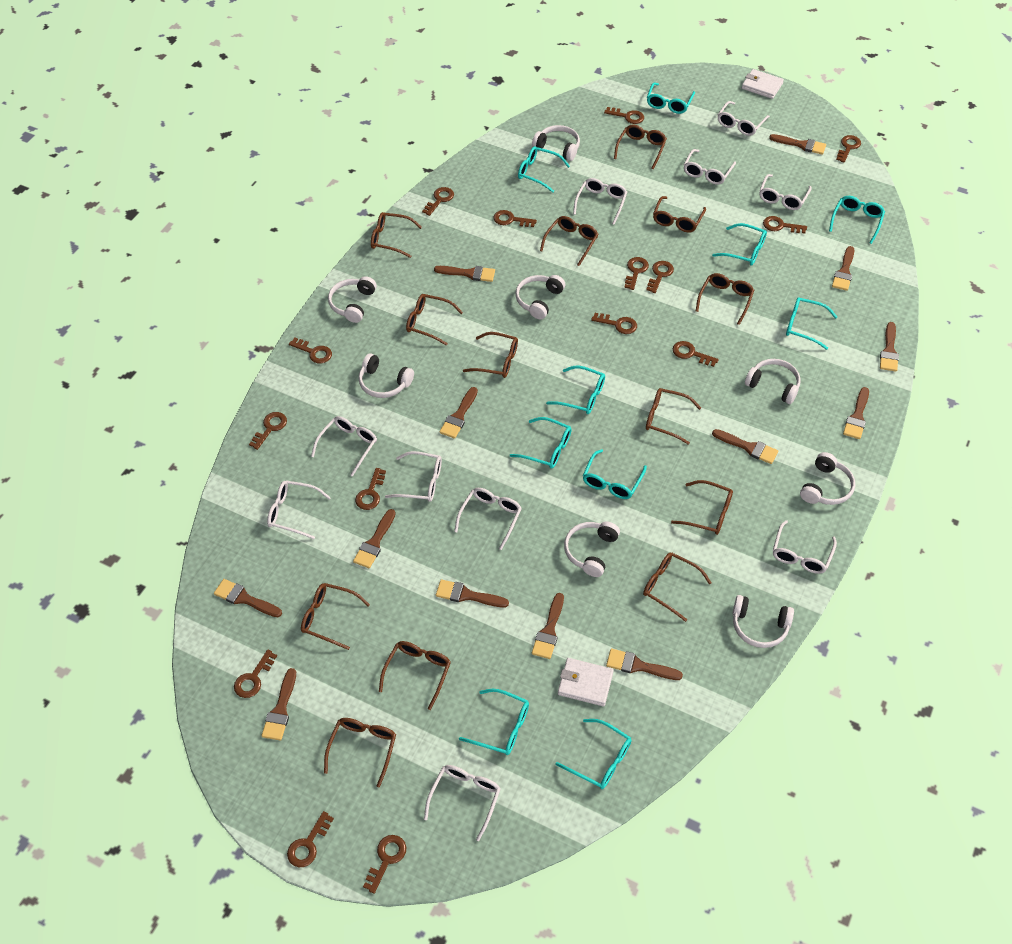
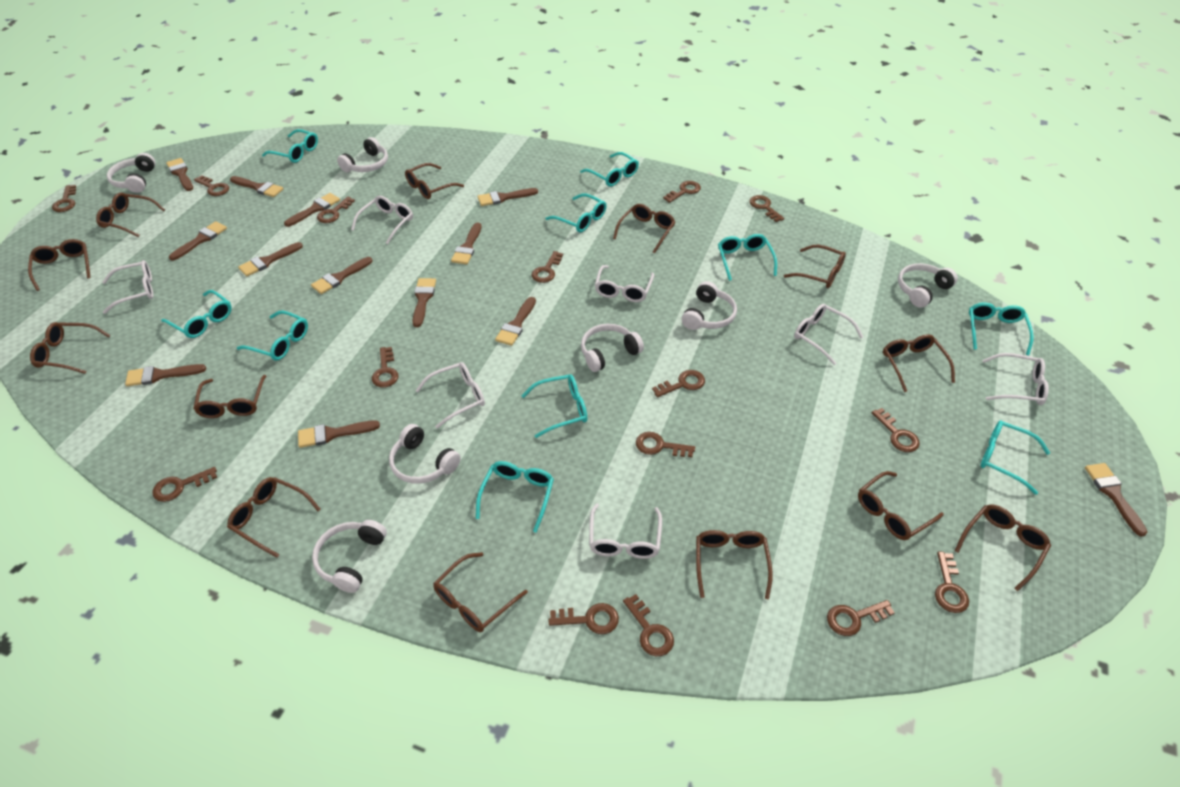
white glasses: 10 -> 7
white headphones: 8 -> 7
white wallet: 2 -> 0

